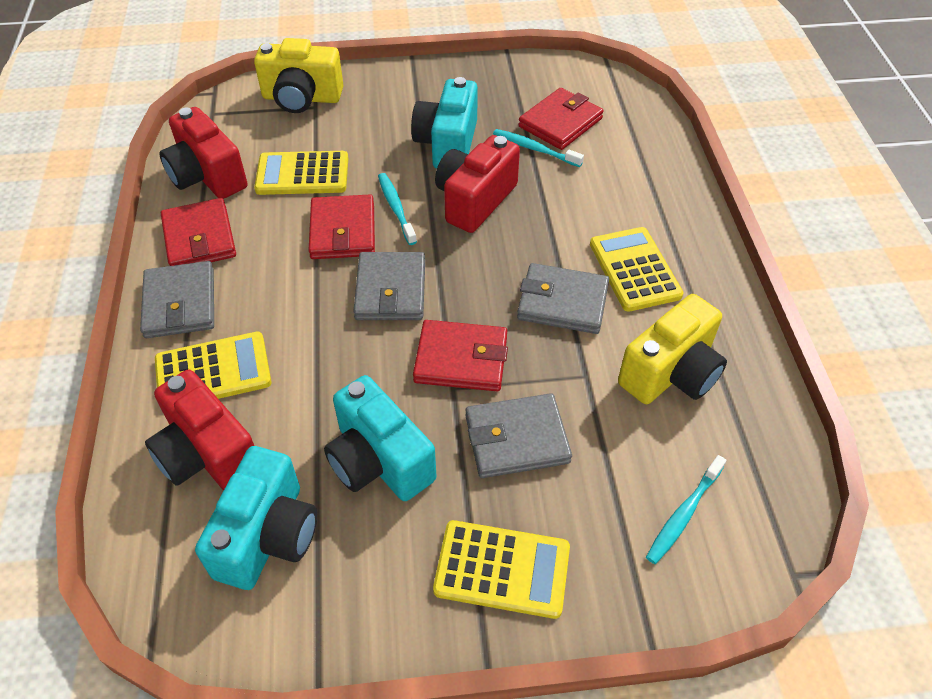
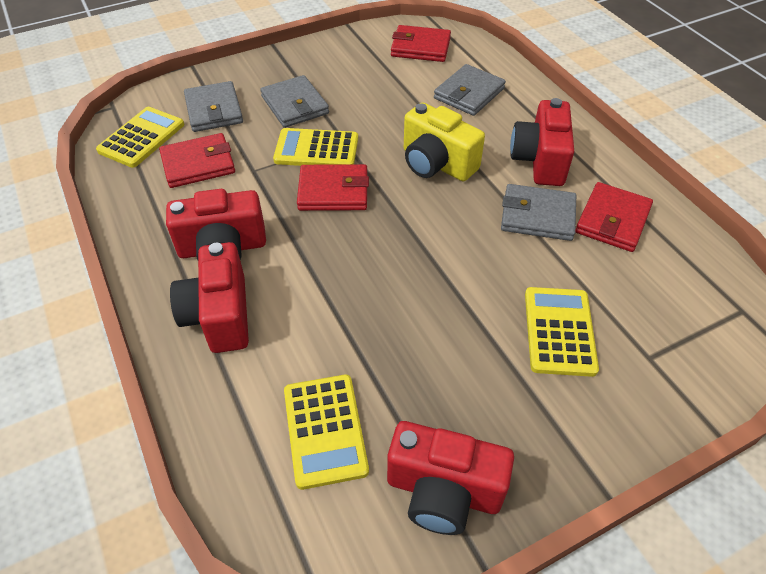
red camera: 3 -> 4
turquoise camera: 3 -> 0
turquoise toothbrush: 3 -> 0
yellow camera: 2 -> 1

